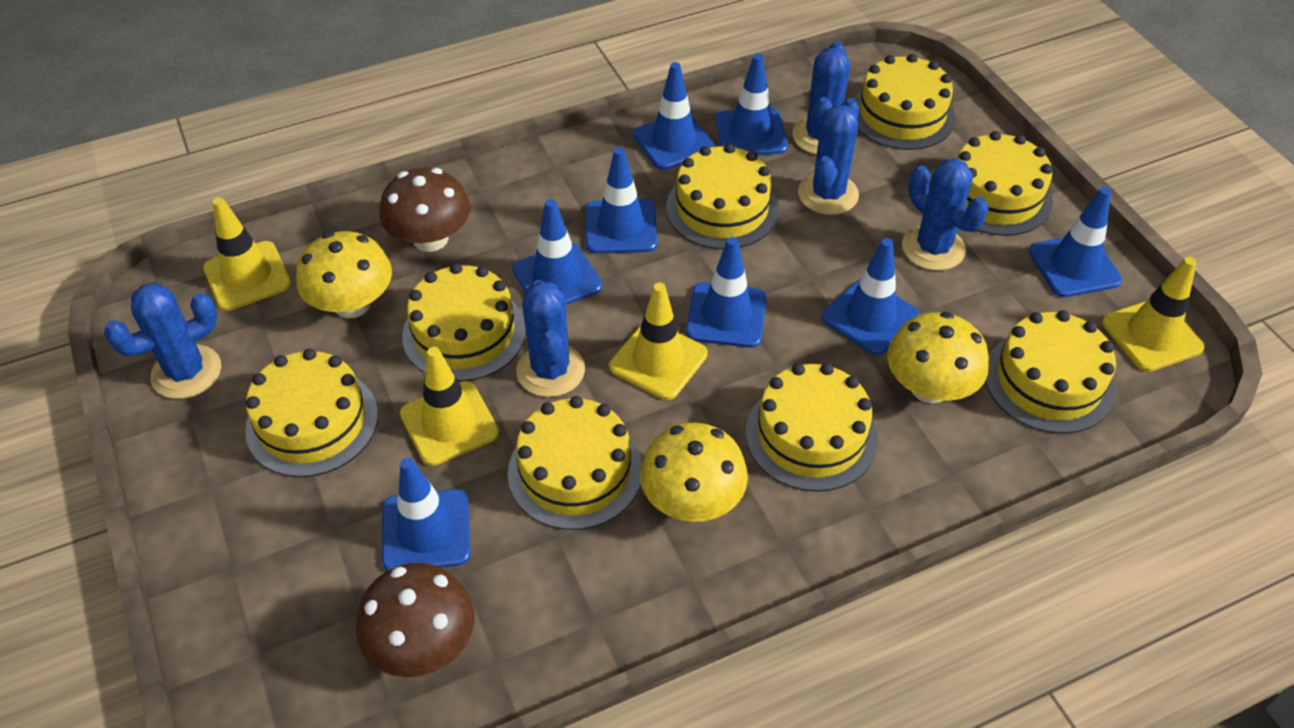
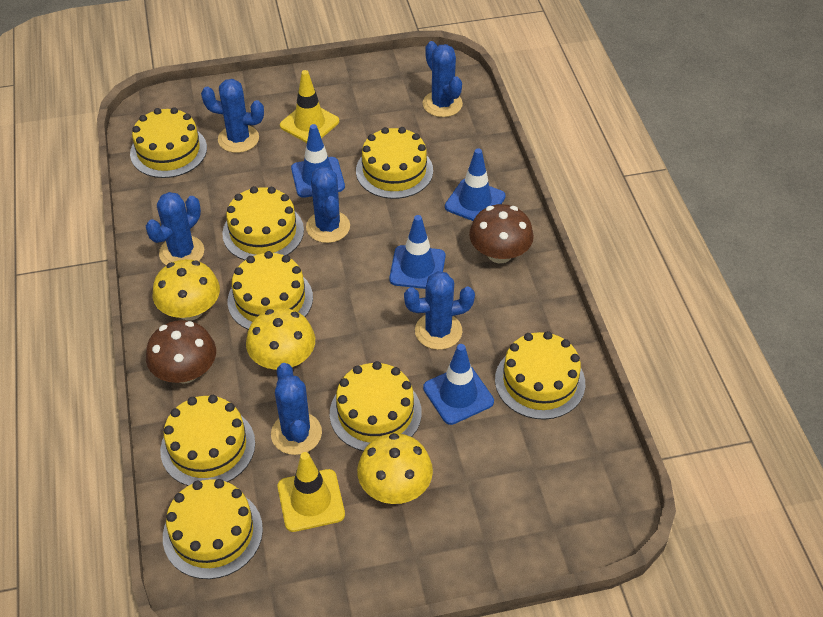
blue cactus: 5 -> 6
blue traffic cone: 8 -> 4
yellow traffic cone: 4 -> 2

